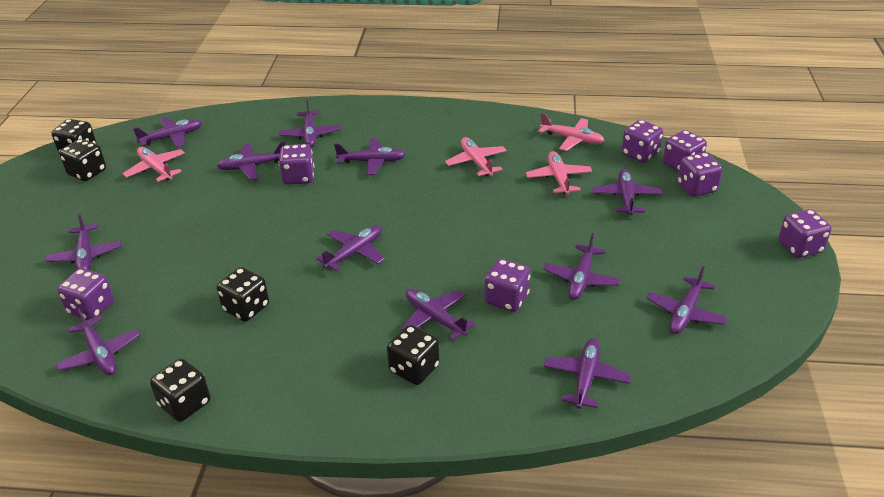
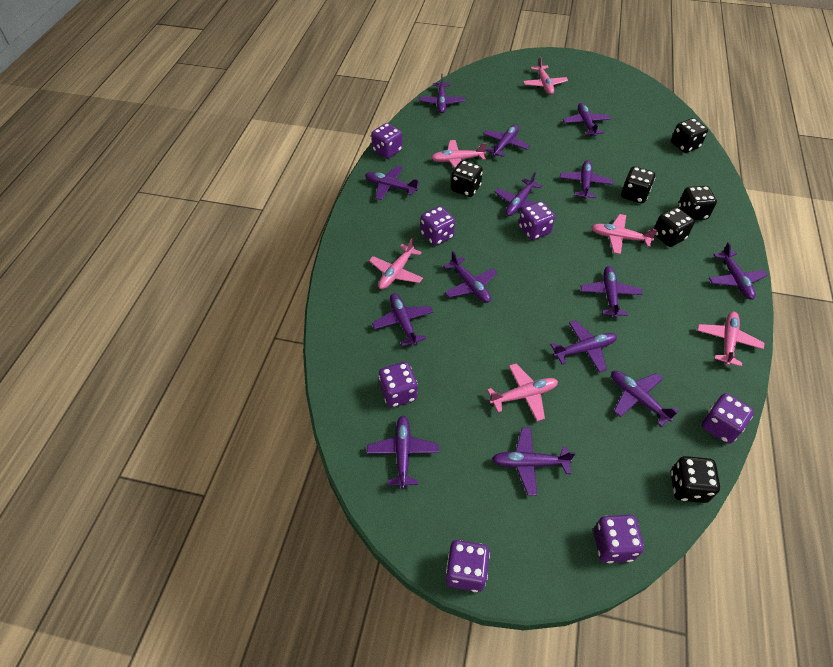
black dice: 5 -> 6
pink plane: 4 -> 6
purple plane: 12 -> 14

